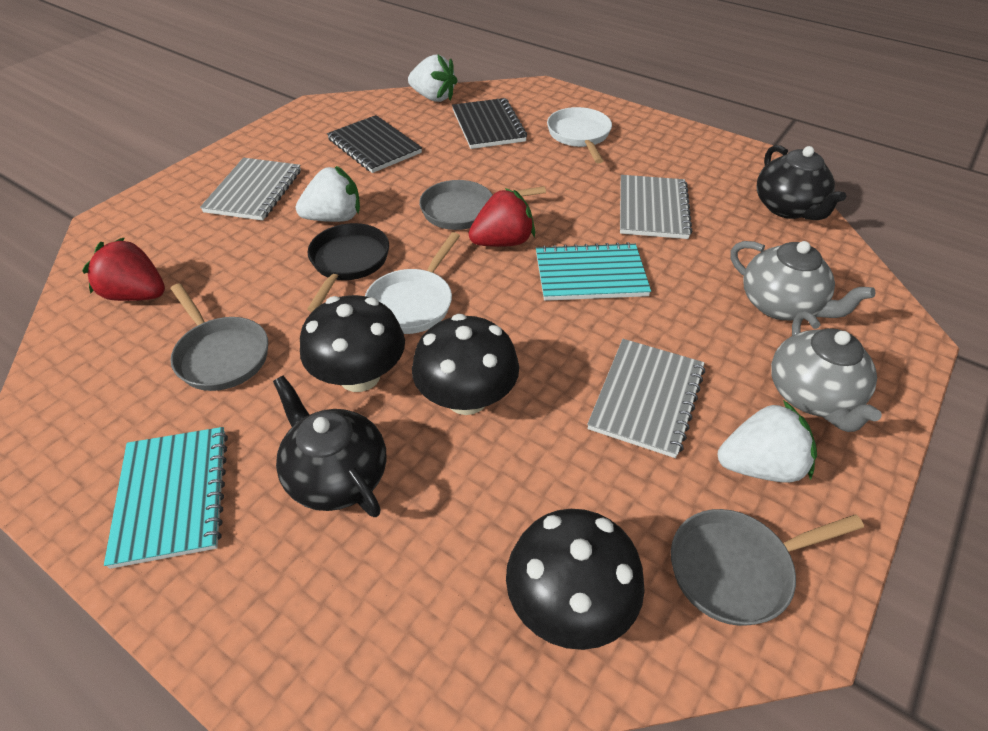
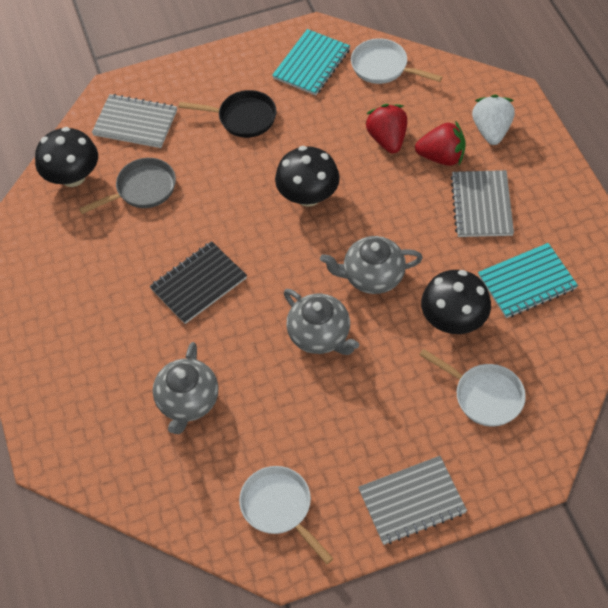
black notebook: 2 -> 1
black teapot: 2 -> 0
grey pan: 3 -> 1
grey teapot: 2 -> 3
white pan: 2 -> 3
white strawberry: 3 -> 1

